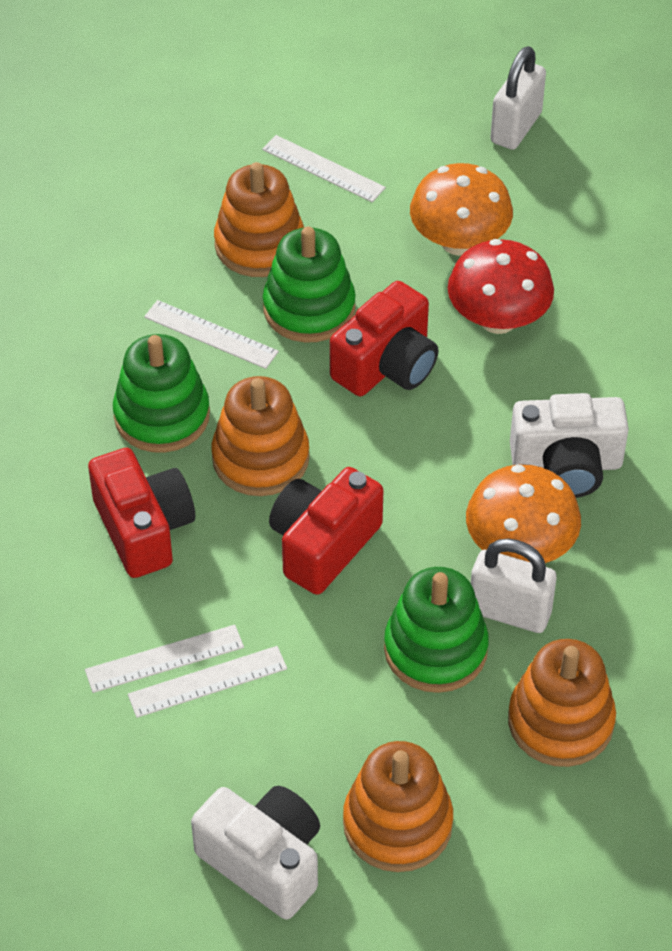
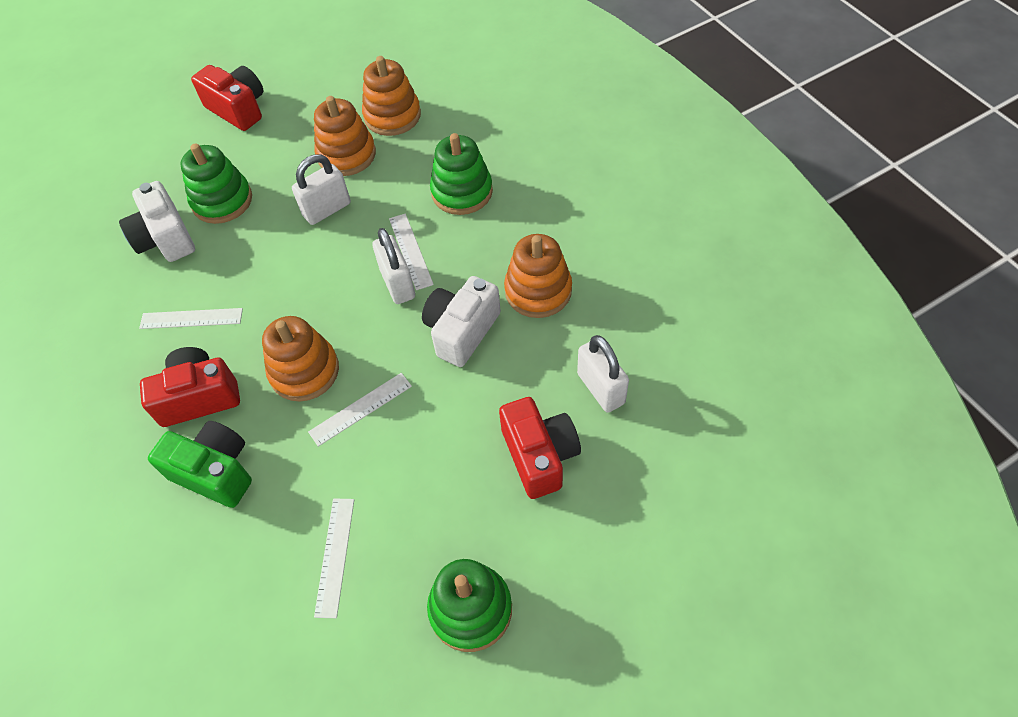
green camera: 0 -> 1
orange mushroom: 2 -> 0
red mushroom: 1 -> 0
white padlock: 2 -> 3

